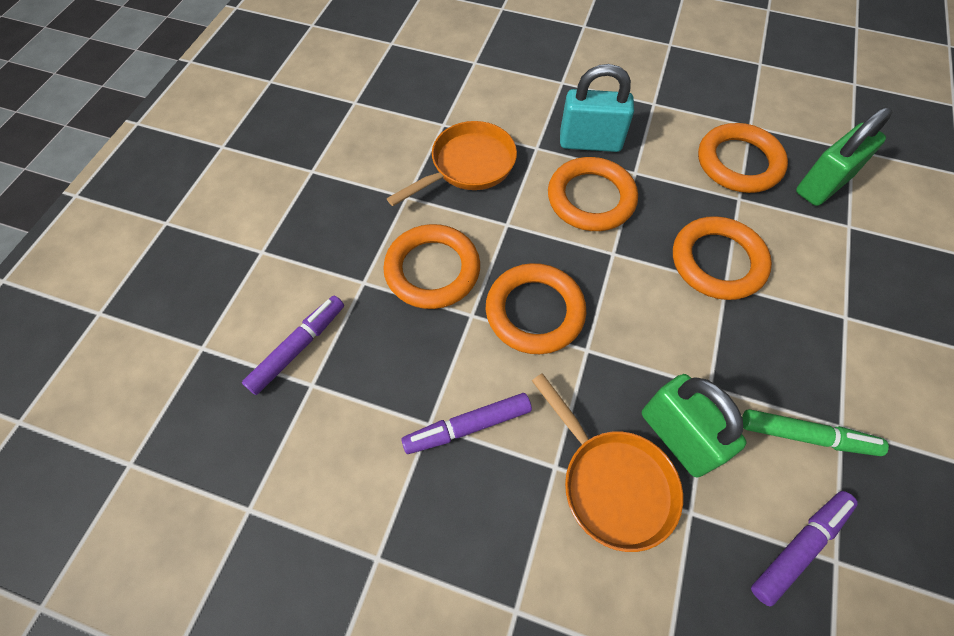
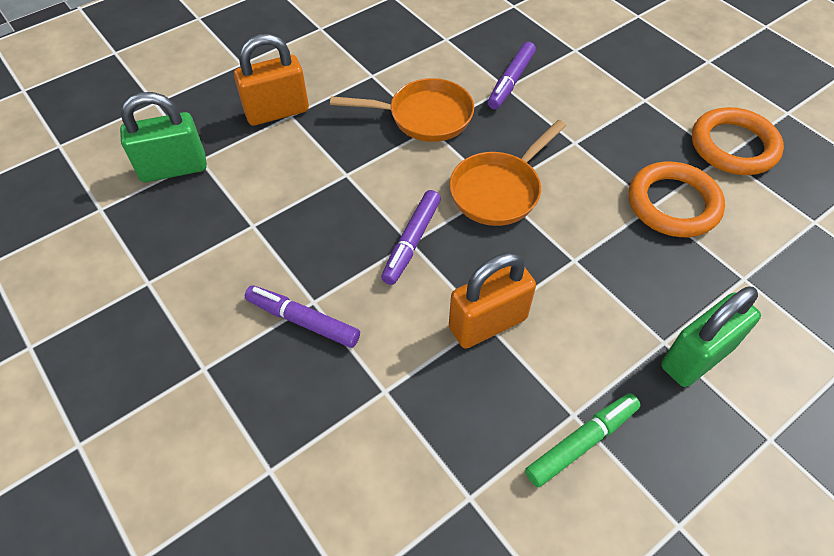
orange padlock: 0 -> 2
orange ring: 5 -> 2
turquoise padlock: 1 -> 0

